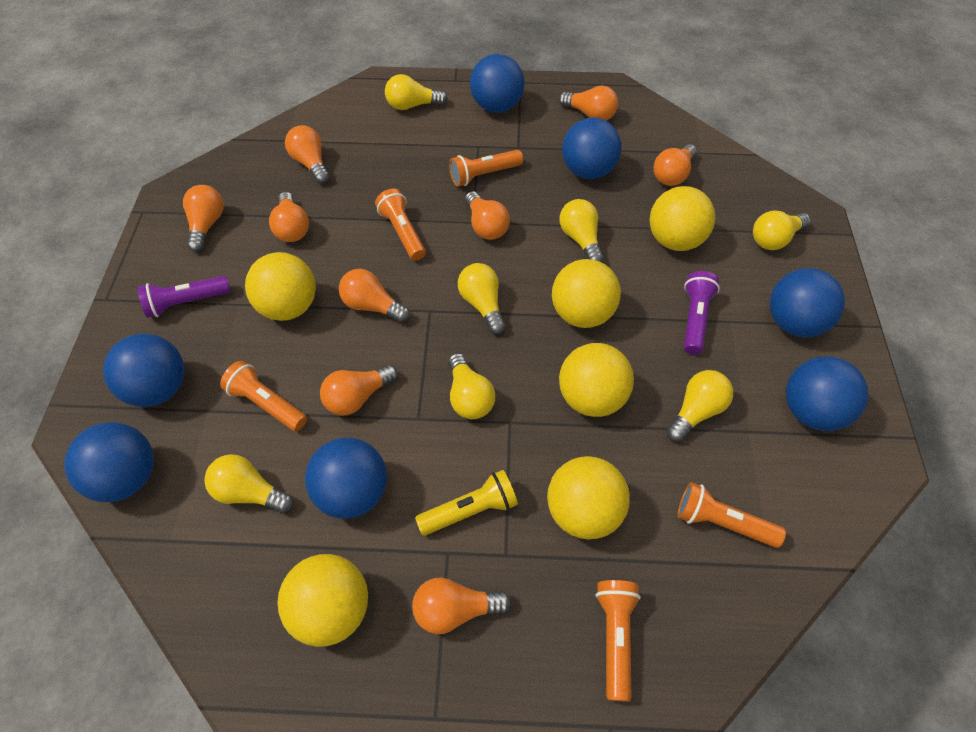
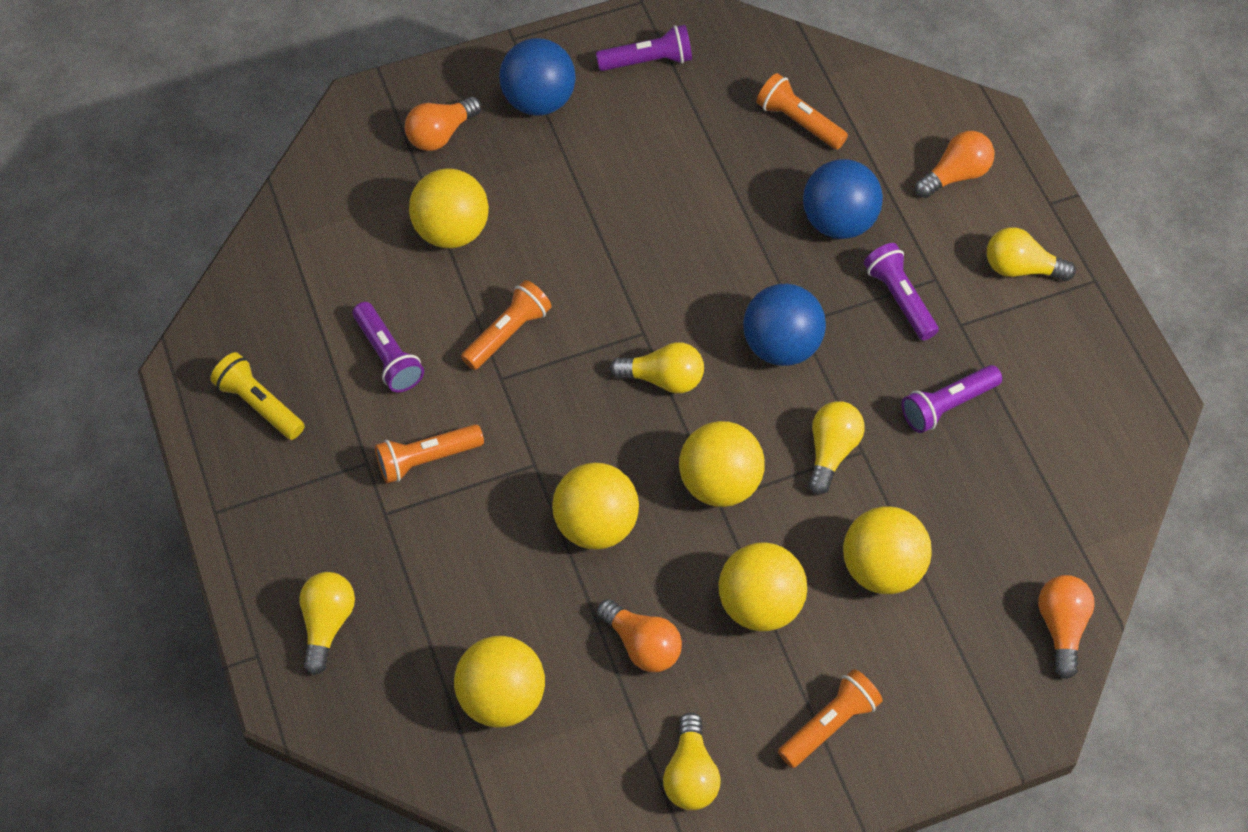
blue ball: 7 -> 3
orange flashlight: 5 -> 4
orange light bulb: 9 -> 4
purple flashlight: 2 -> 4
yellow light bulb: 7 -> 5

